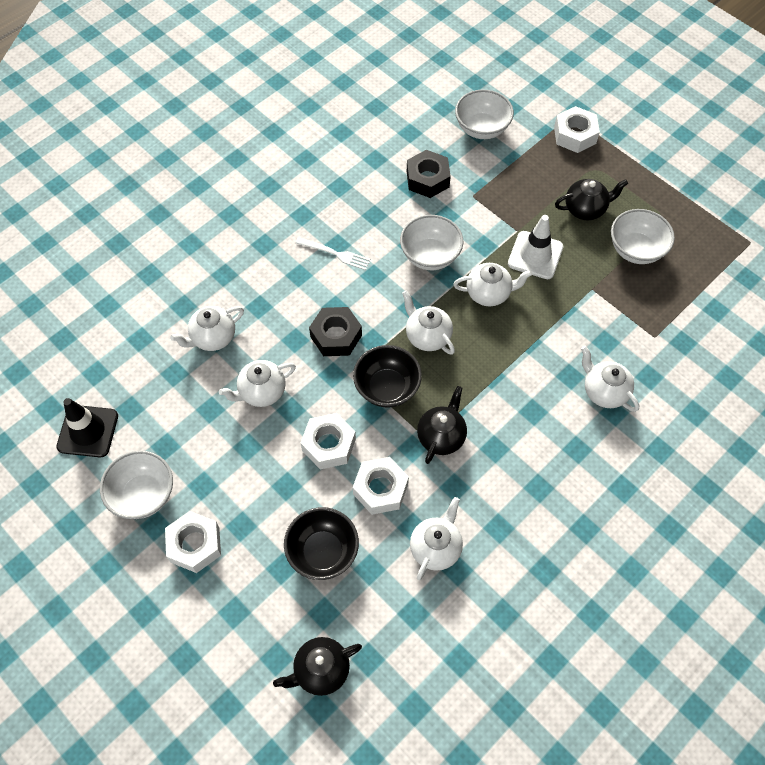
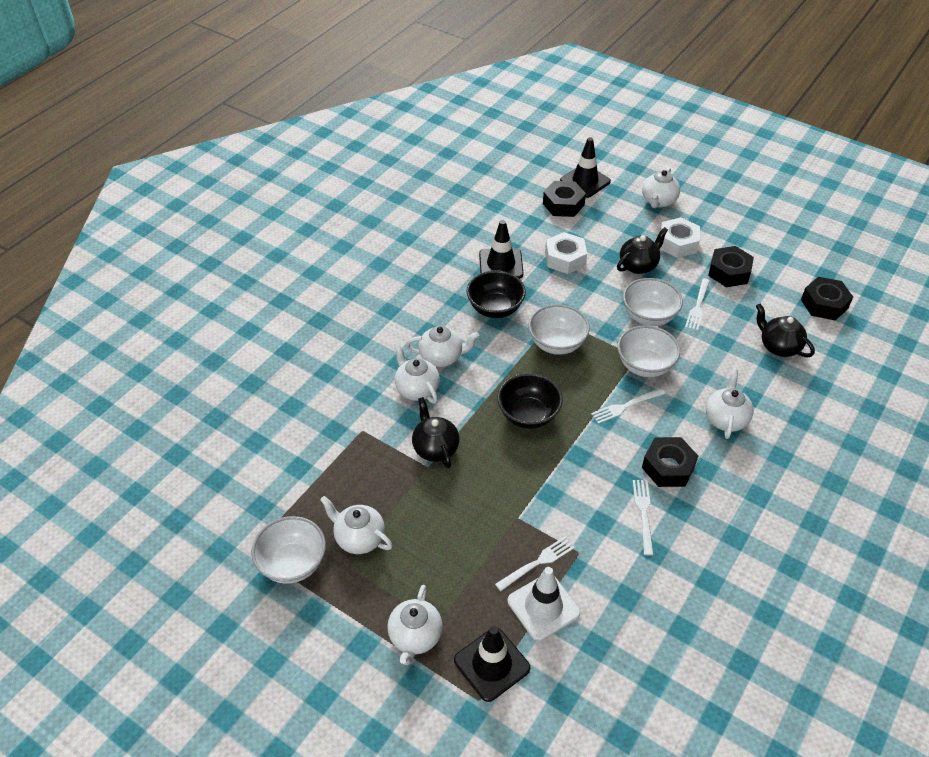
black nut: 2 -> 4
black traffic cone: 1 -> 3
white fork: 1 -> 4
white nut: 4 -> 2

